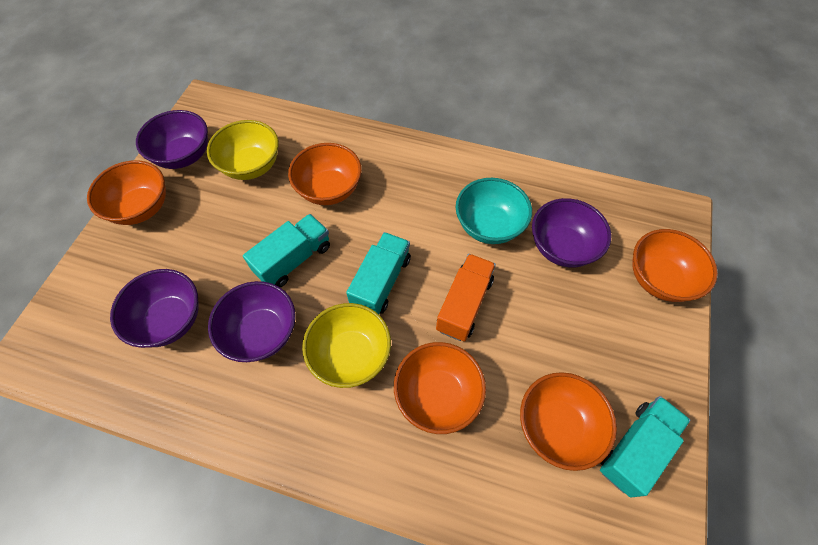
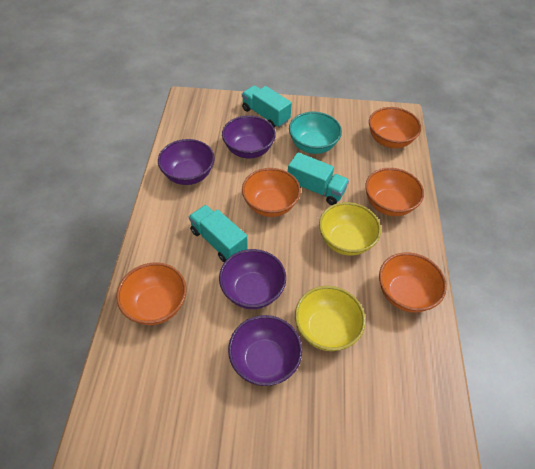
orange truck: 1 -> 0

